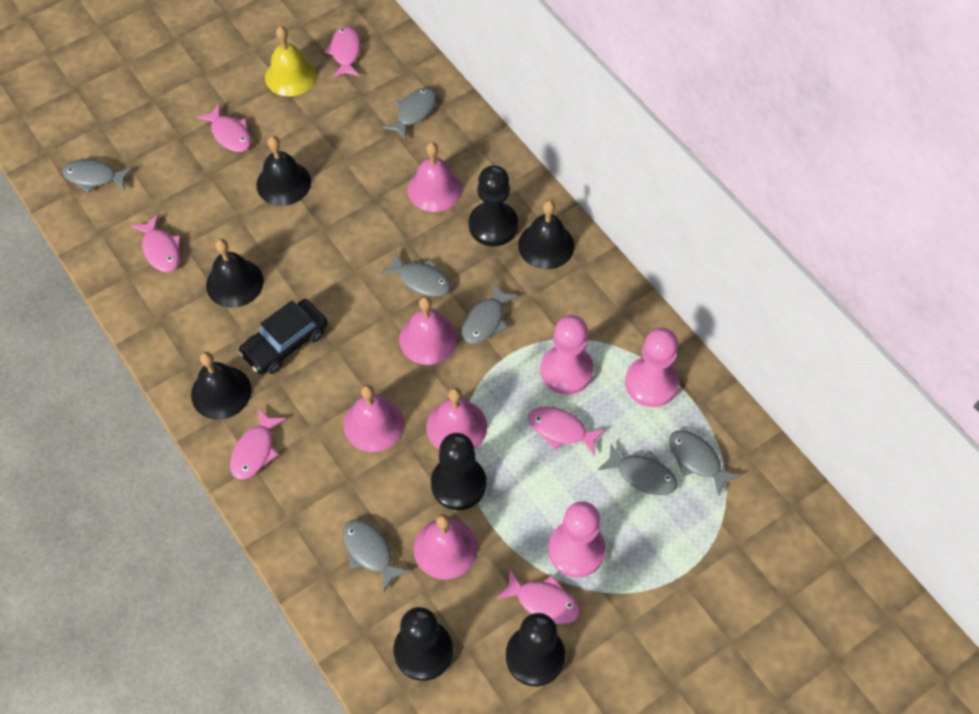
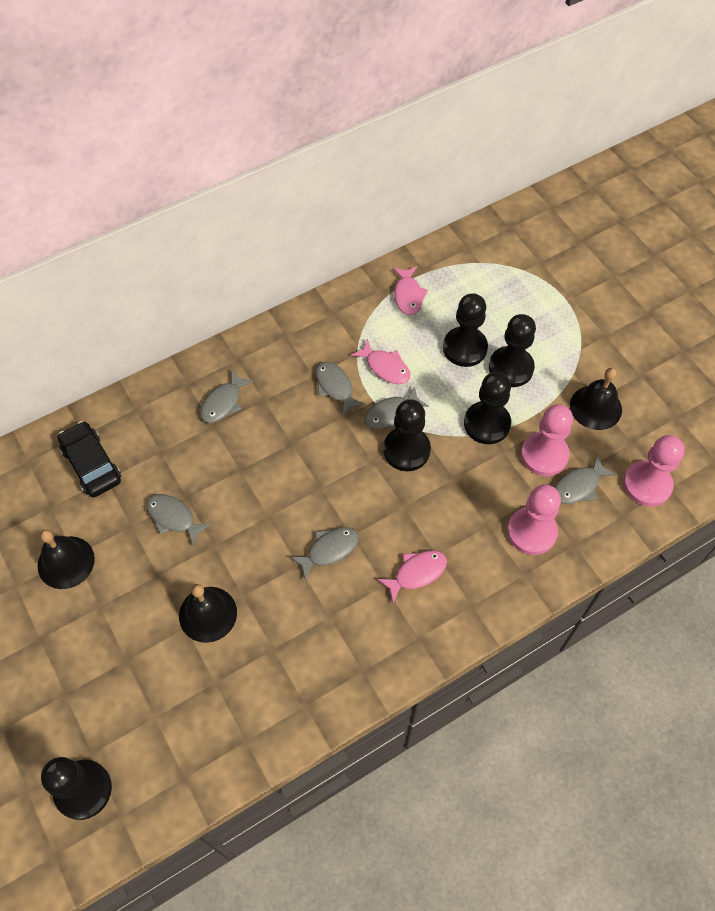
black bell: 4 -> 3
black pawn: 4 -> 5
grey fish: 7 -> 6
pink bell: 5 -> 0
pink fish: 6 -> 3
yellow bell: 1 -> 0

